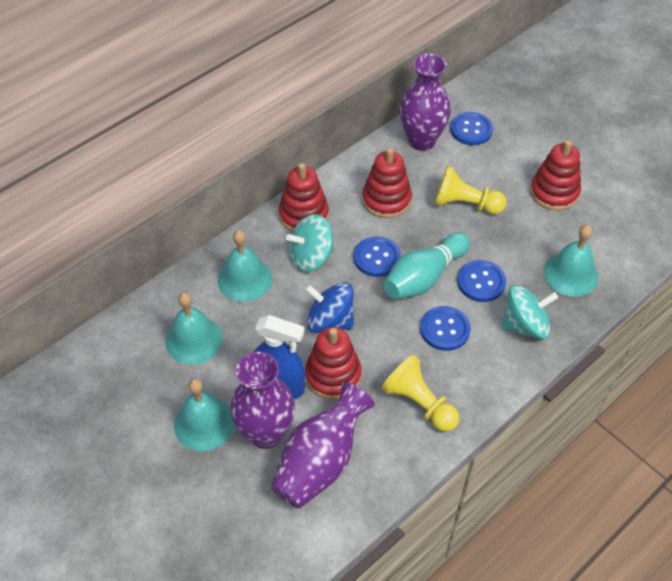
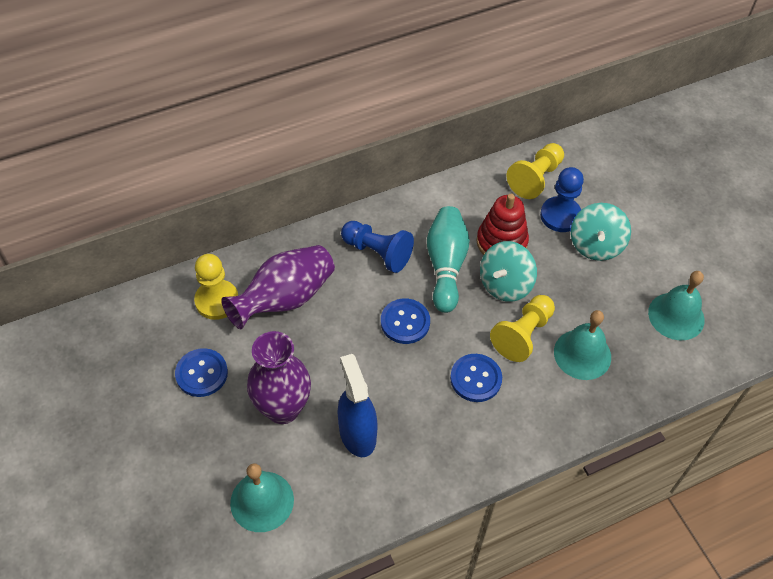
blue button: 4 -> 3
blue pawn: 0 -> 2
blue spinning top: 1 -> 0
purple vase: 3 -> 2
red stacking toy: 4 -> 1
turquoise bell: 4 -> 3
yellow pawn: 2 -> 3

